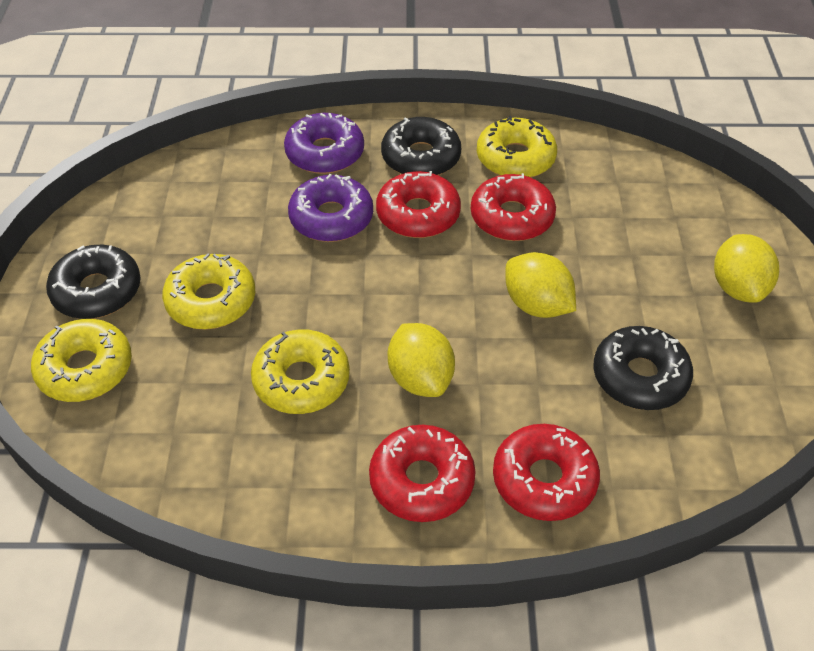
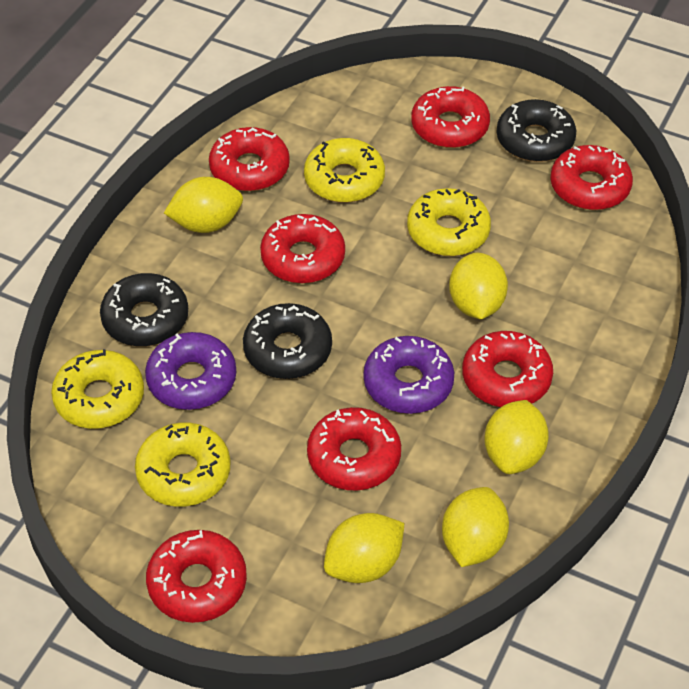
red donut: 4 -> 7
yellow lemon: 3 -> 5

